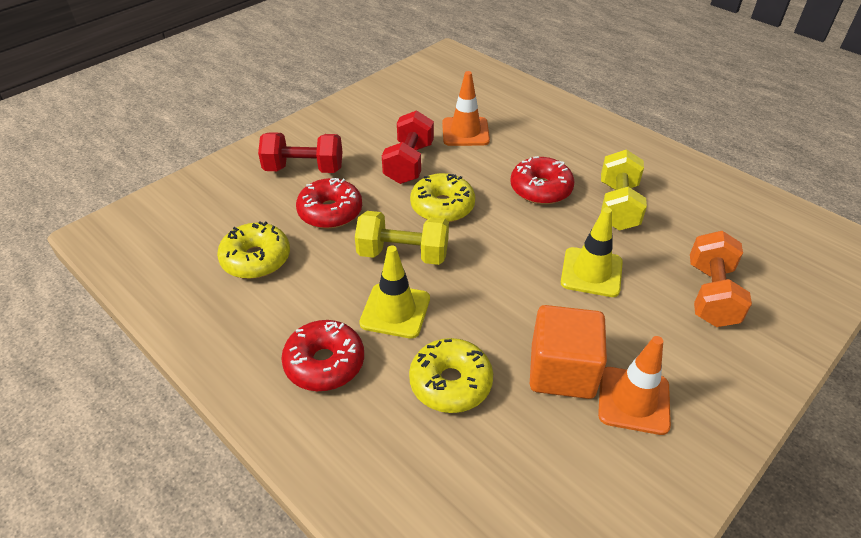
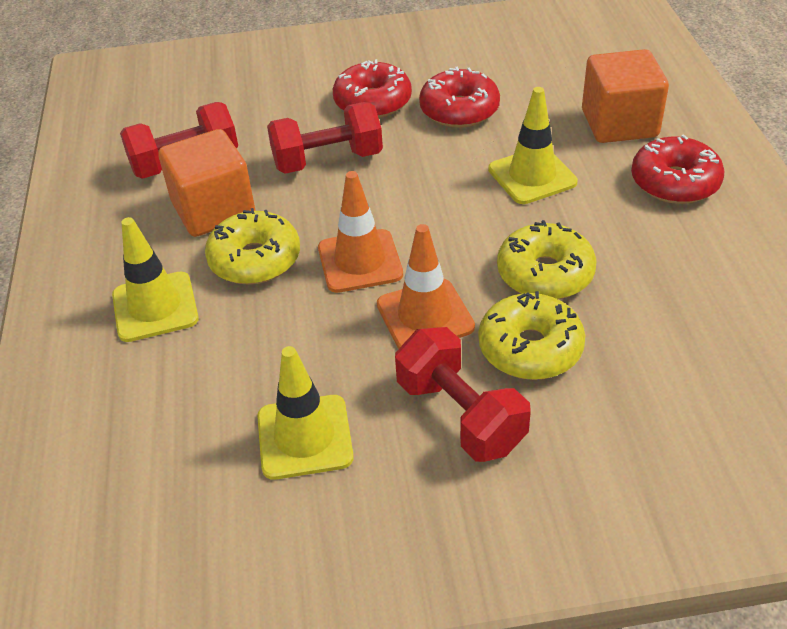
orange cube: 1 -> 2
orange dumbbell: 1 -> 0
red dumbbell: 2 -> 3
yellow dumbbell: 2 -> 0
yellow traffic cone: 2 -> 3

